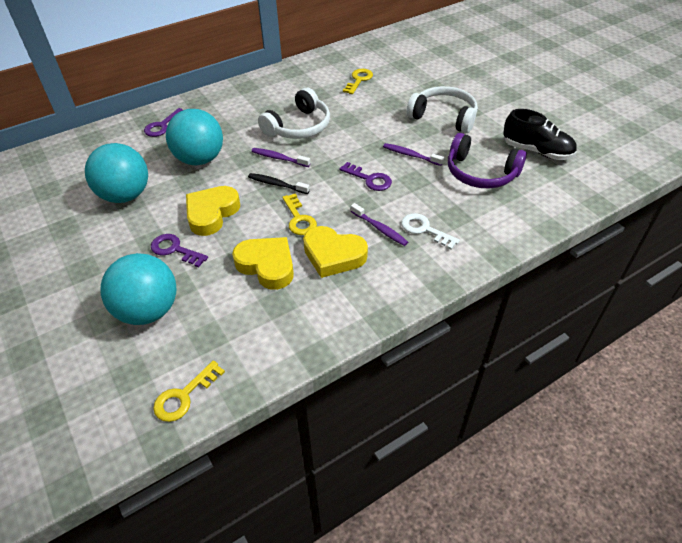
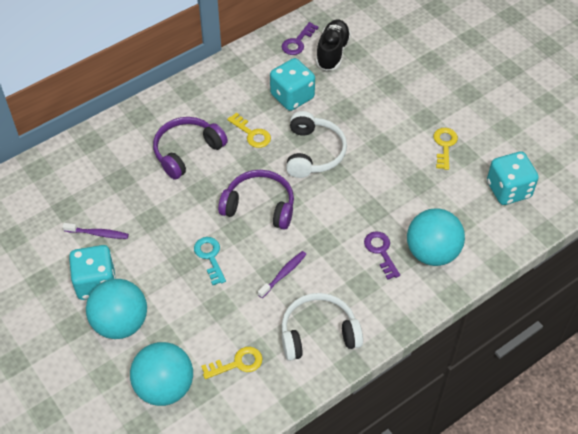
black toothbrush: 1 -> 0
purple headphones: 1 -> 2
purple key: 3 -> 2
purple toothbrush: 3 -> 2
turquoise dice: 0 -> 3
turquoise key: 0 -> 1
white key: 1 -> 0
yellow heart: 3 -> 0

